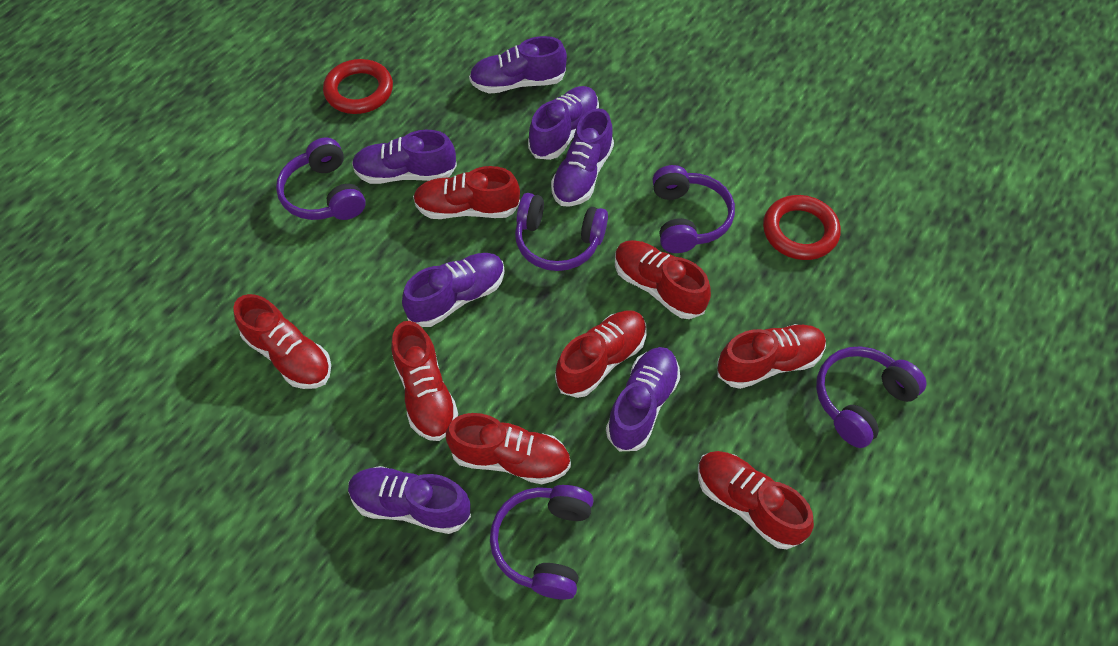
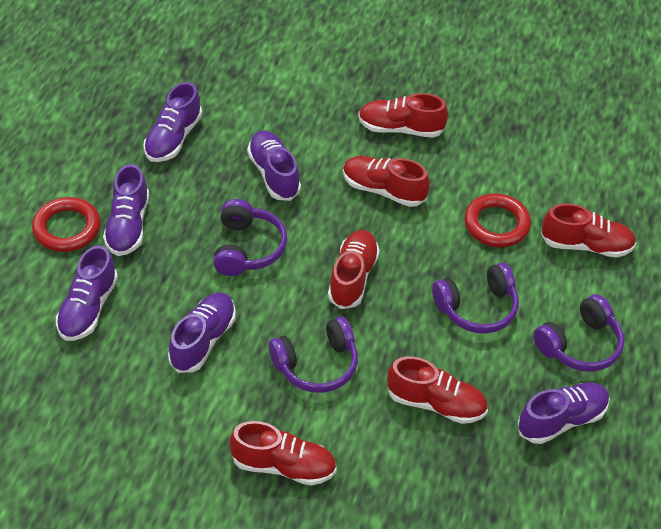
purple headphones: 5 -> 4
purple shoe: 7 -> 6
red shoe: 8 -> 6

